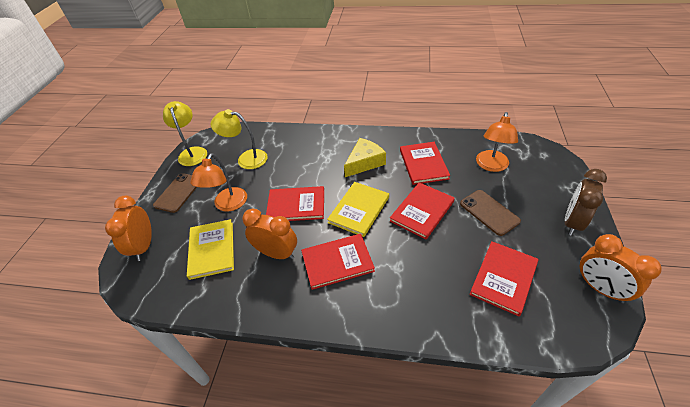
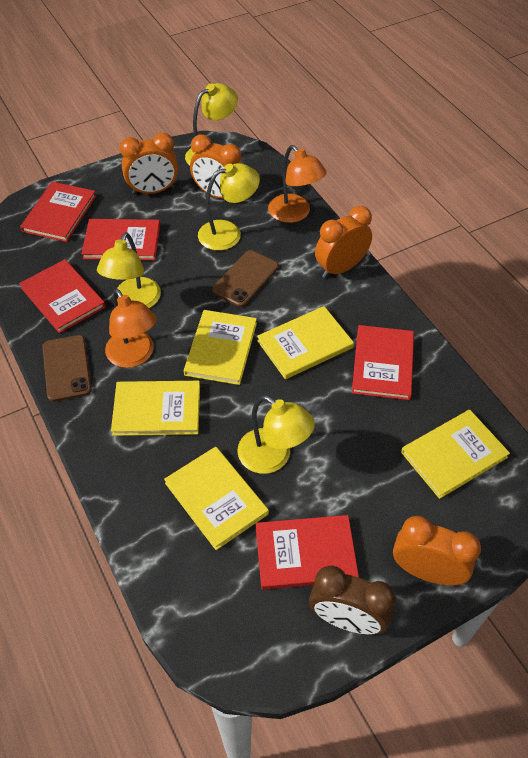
orange clock: 3 -> 4
yellow book: 2 -> 5
yellow cheese: 1 -> 0
yellow lamp: 2 -> 4

